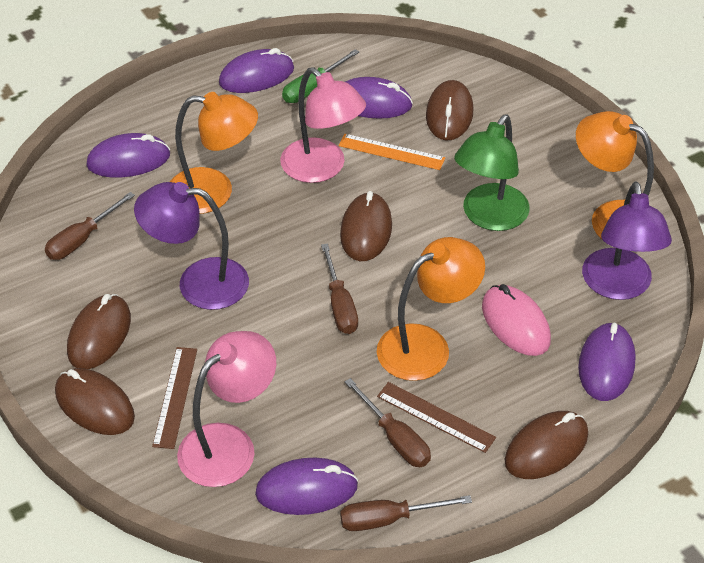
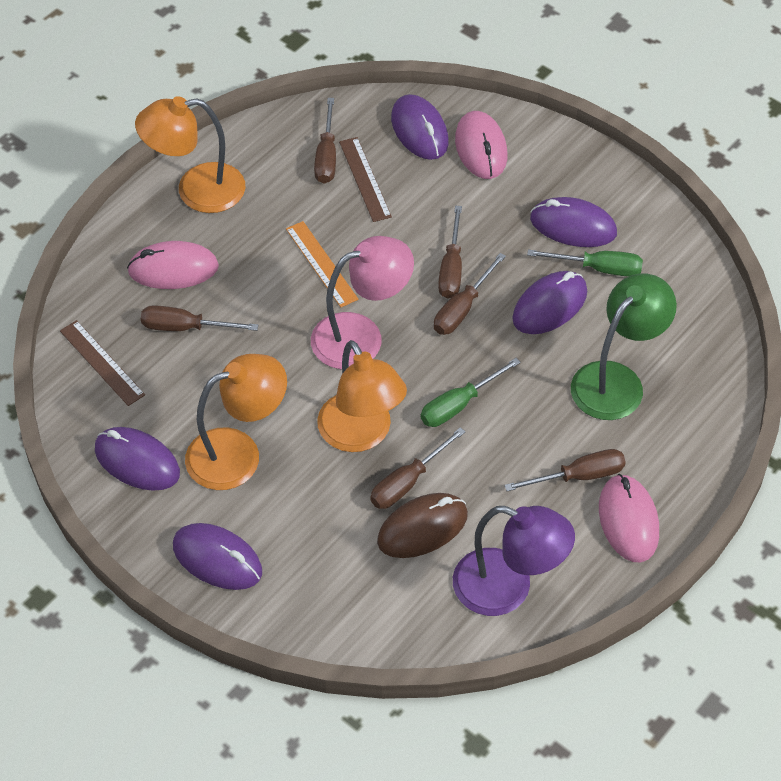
brown mouse: 5 -> 1
brown screwdriver: 4 -> 6
green screwdriver: 1 -> 2
pink lamp: 2 -> 1
pink mouse: 1 -> 3
purple lamp: 2 -> 1

